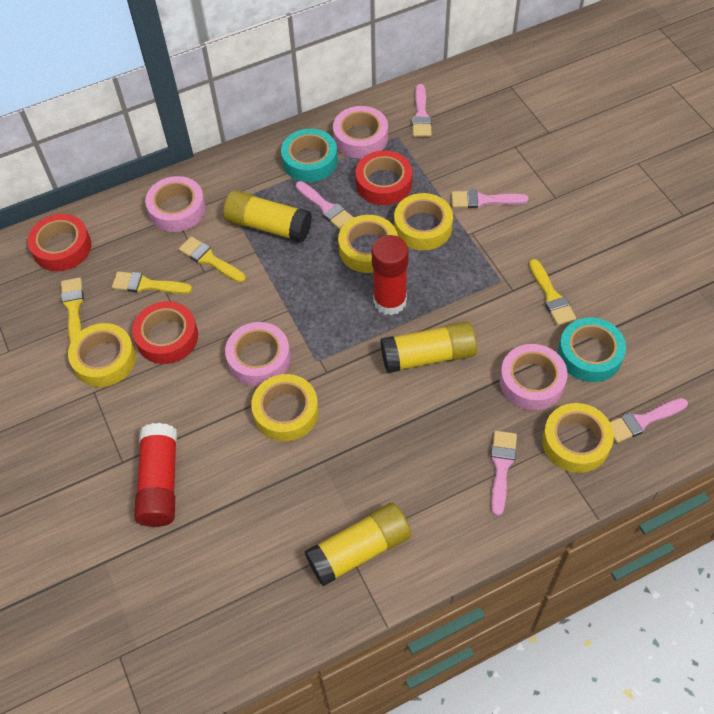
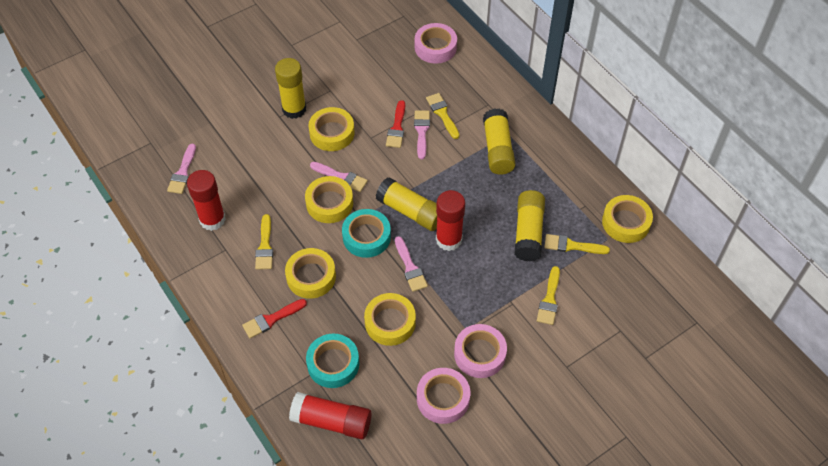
pink brush: 5 -> 4
pink tape: 4 -> 3
red brush: 0 -> 2
red glue stick: 2 -> 3
red tape: 3 -> 0
yellow glue stick: 3 -> 4

